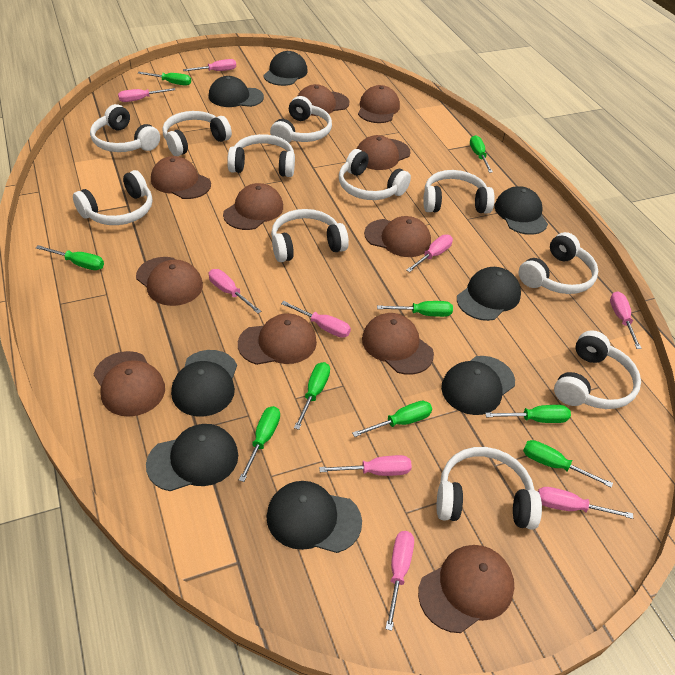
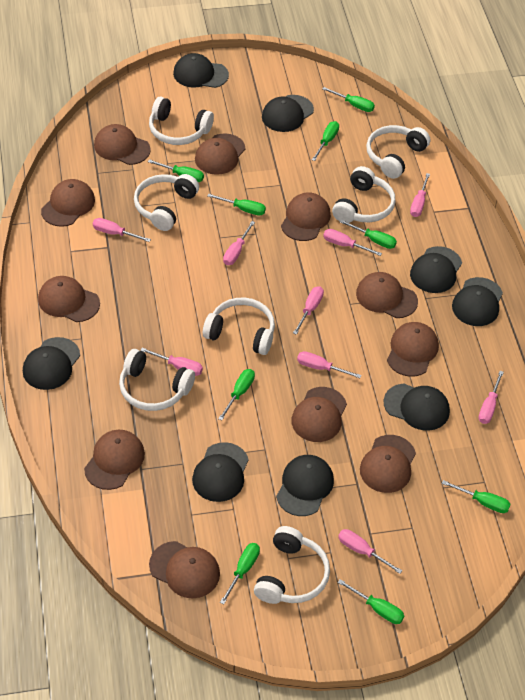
white headphones: 11 -> 7

